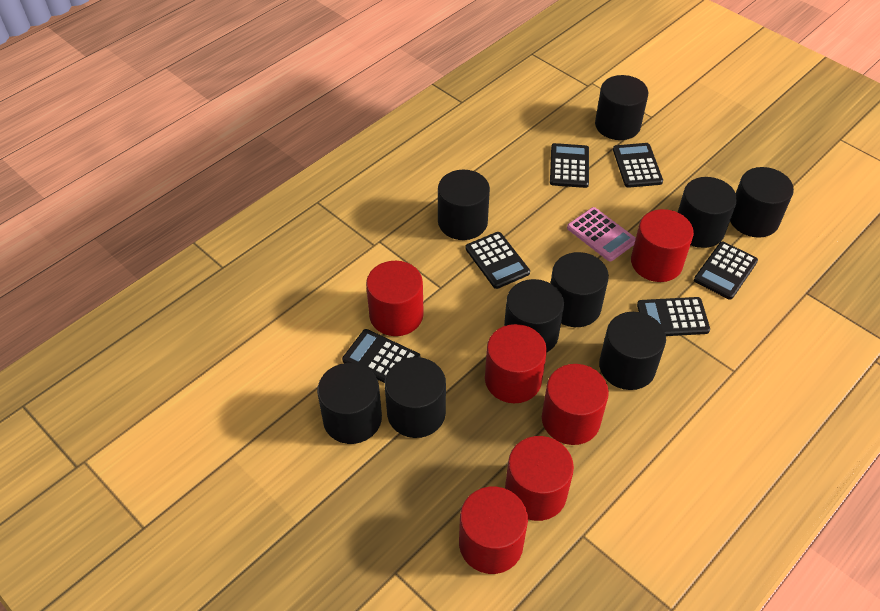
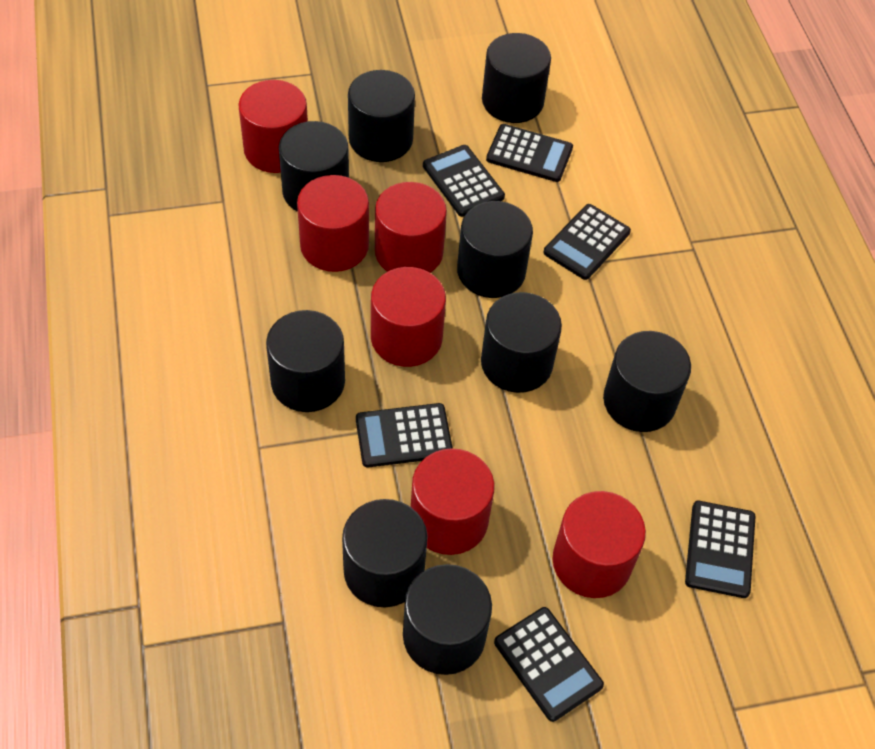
pink calculator: 1 -> 0

